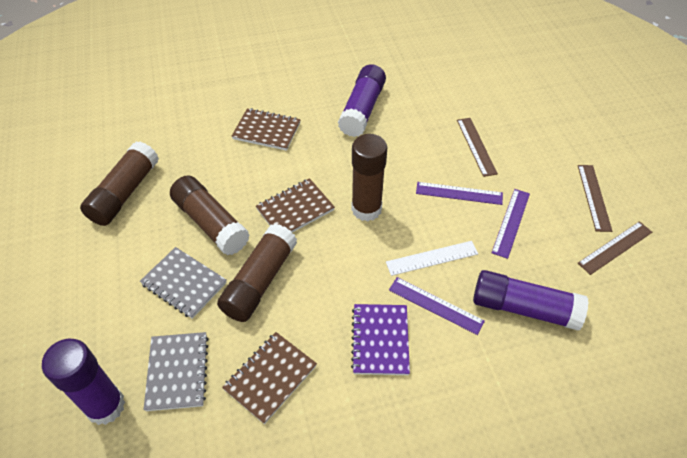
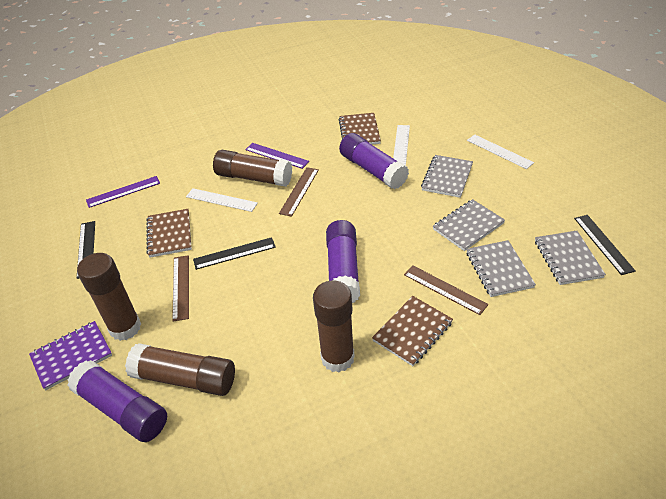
black ruler: 0 -> 3
grey notebook: 2 -> 4
purple ruler: 3 -> 2
white ruler: 1 -> 3

